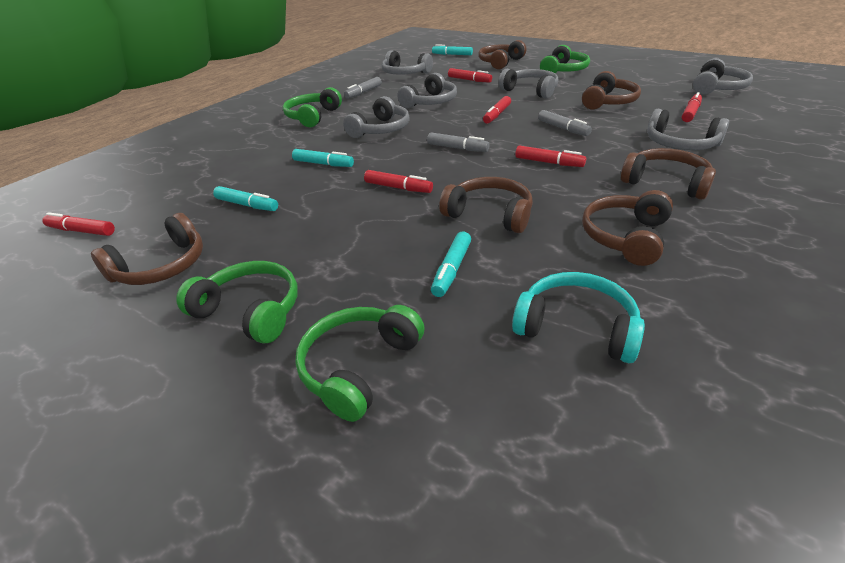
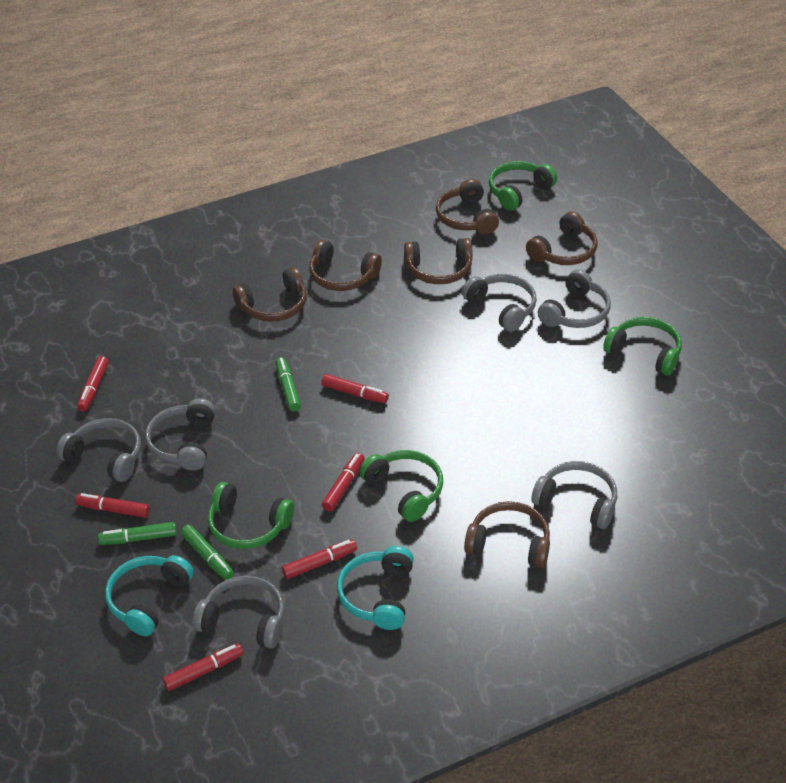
green marker: 0 -> 3
grey marker: 3 -> 0
turquoise headphones: 1 -> 2
turquoise marker: 4 -> 0

